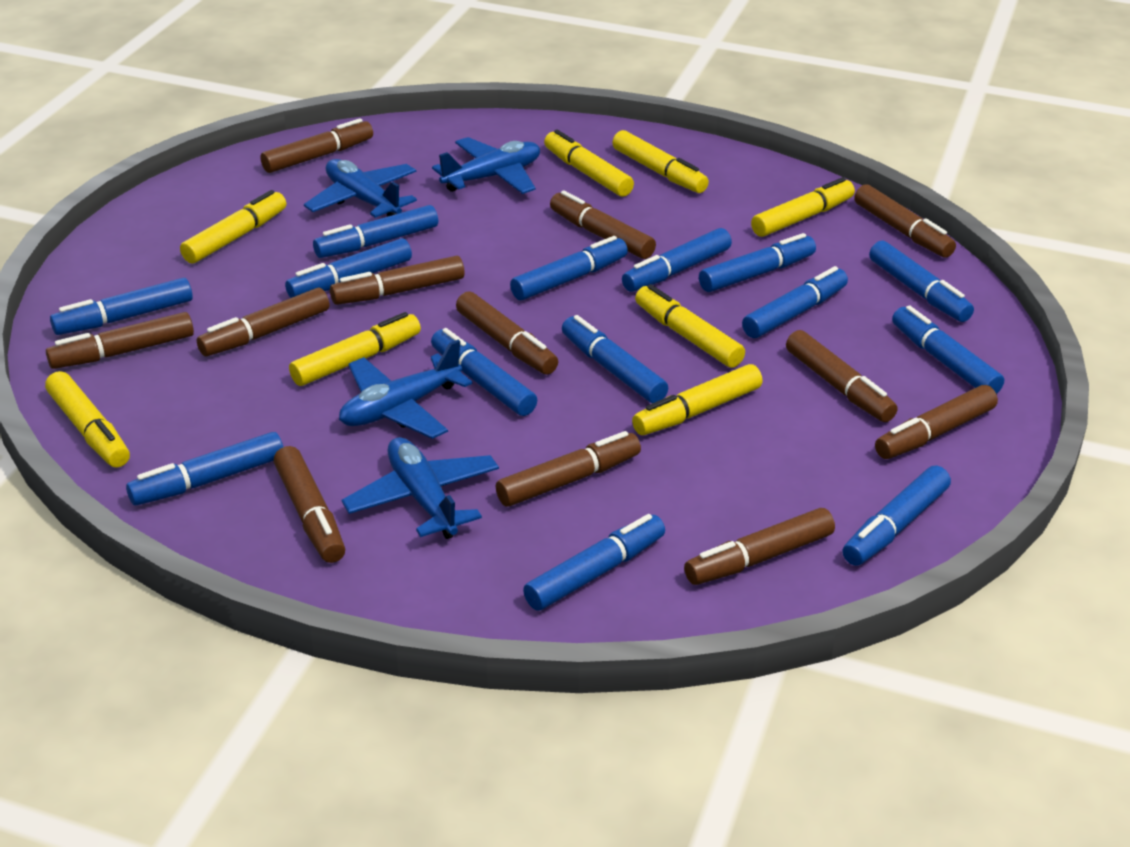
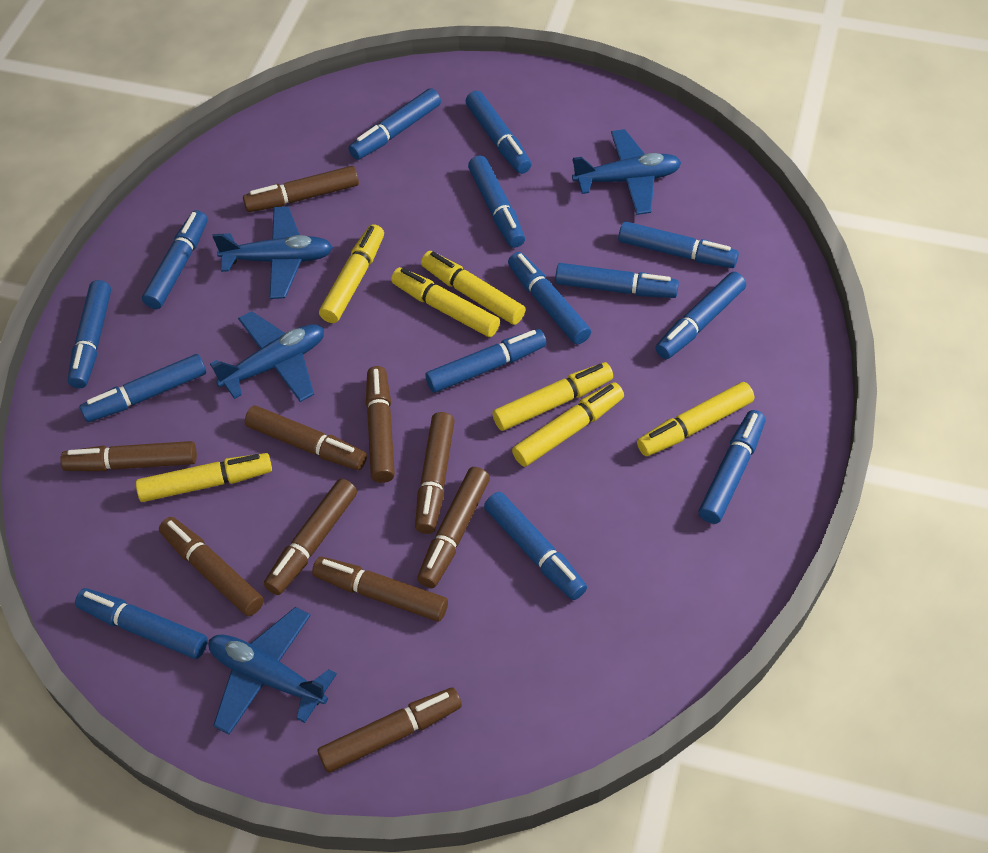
brown marker: 12 -> 10
yellow marker: 8 -> 7

